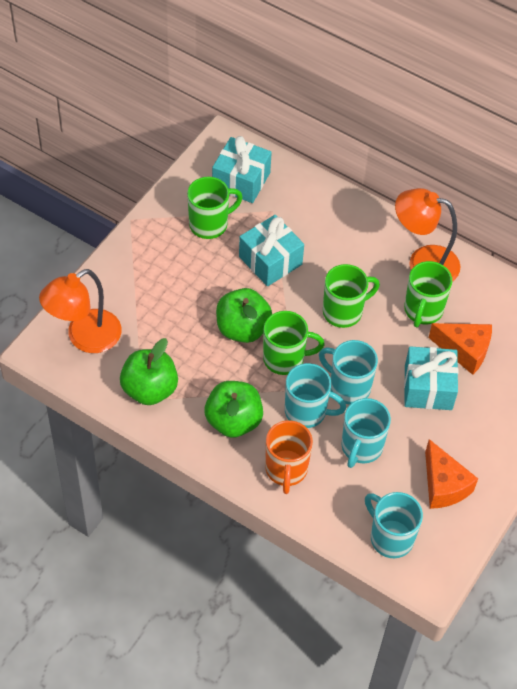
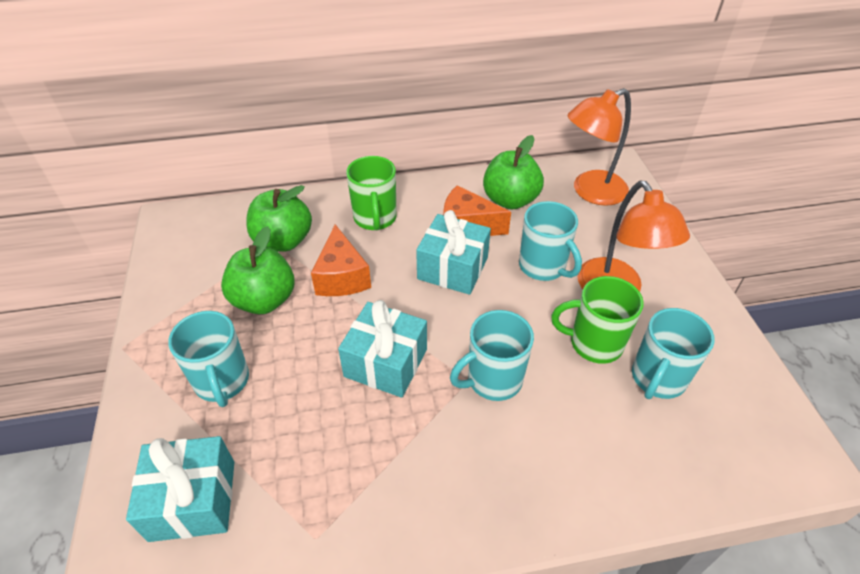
green mug: 4 -> 2
orange mug: 1 -> 0

